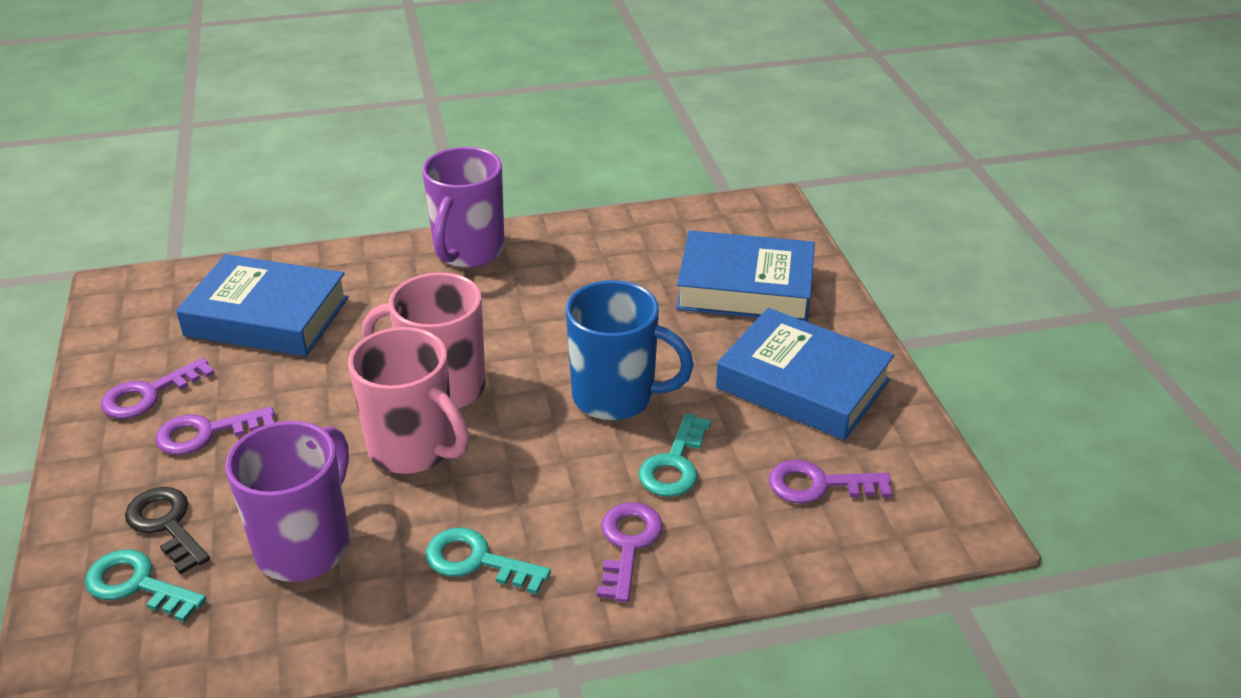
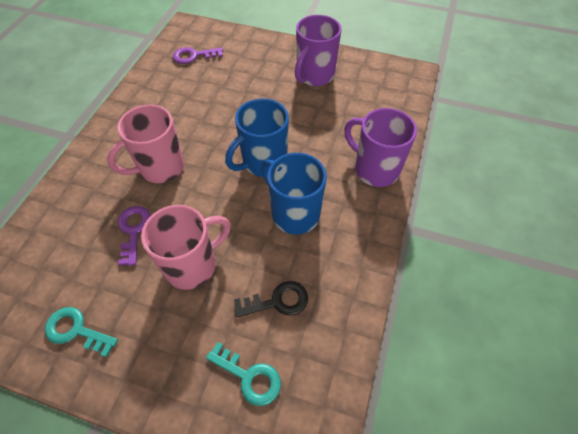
blue book: 3 -> 0
blue mug: 1 -> 2
purple key: 4 -> 2
turquoise key: 3 -> 2

